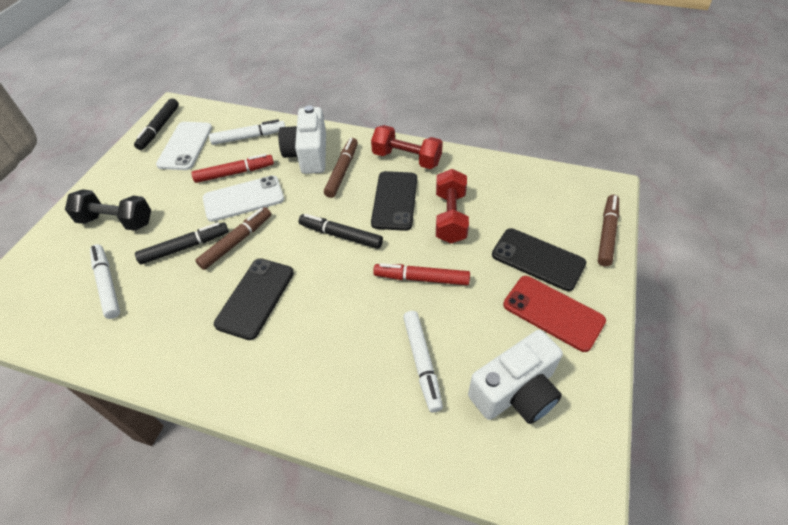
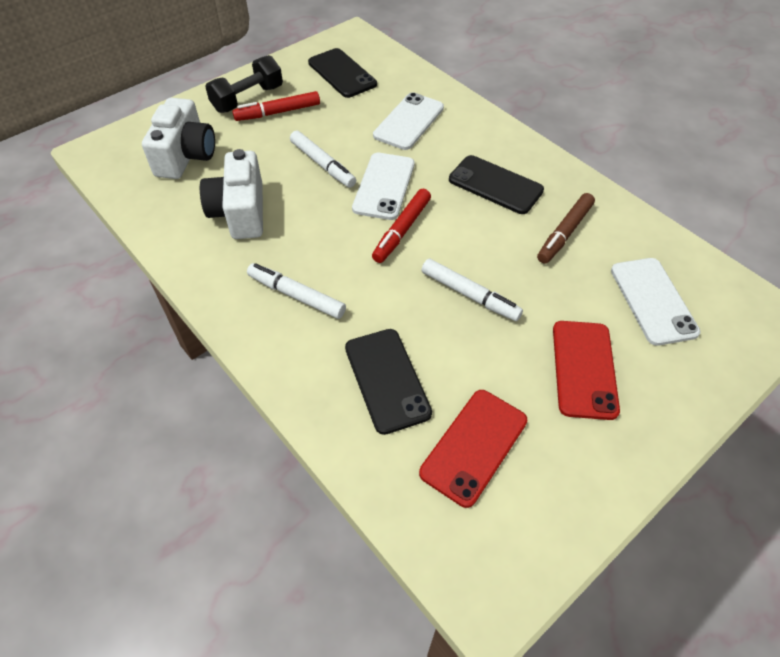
black marker: 3 -> 0
brown marker: 3 -> 1
red dumbbell: 2 -> 0
red phone: 1 -> 2
white phone: 2 -> 3

